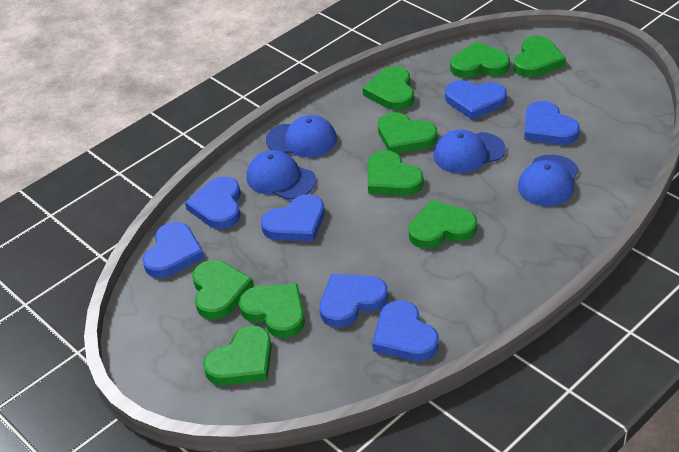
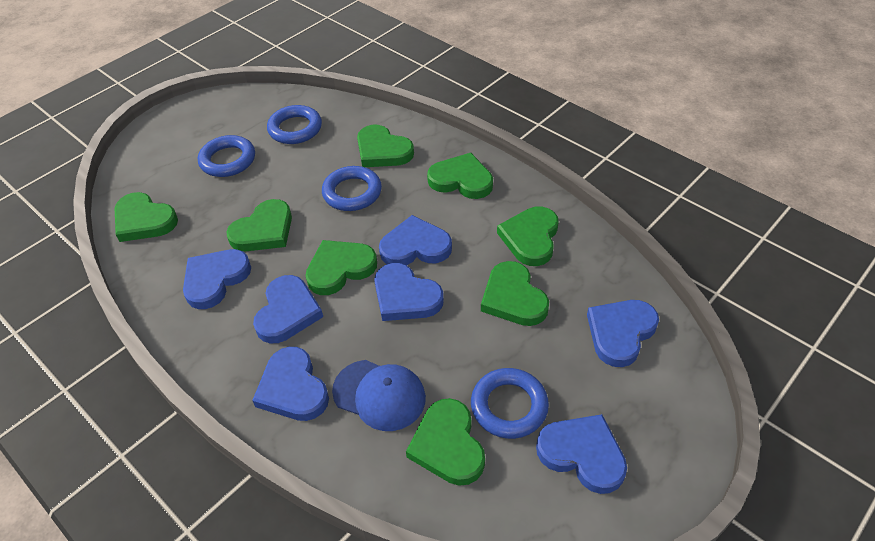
blue cap: 4 -> 1
blue ring: 0 -> 4
green heart: 9 -> 8

